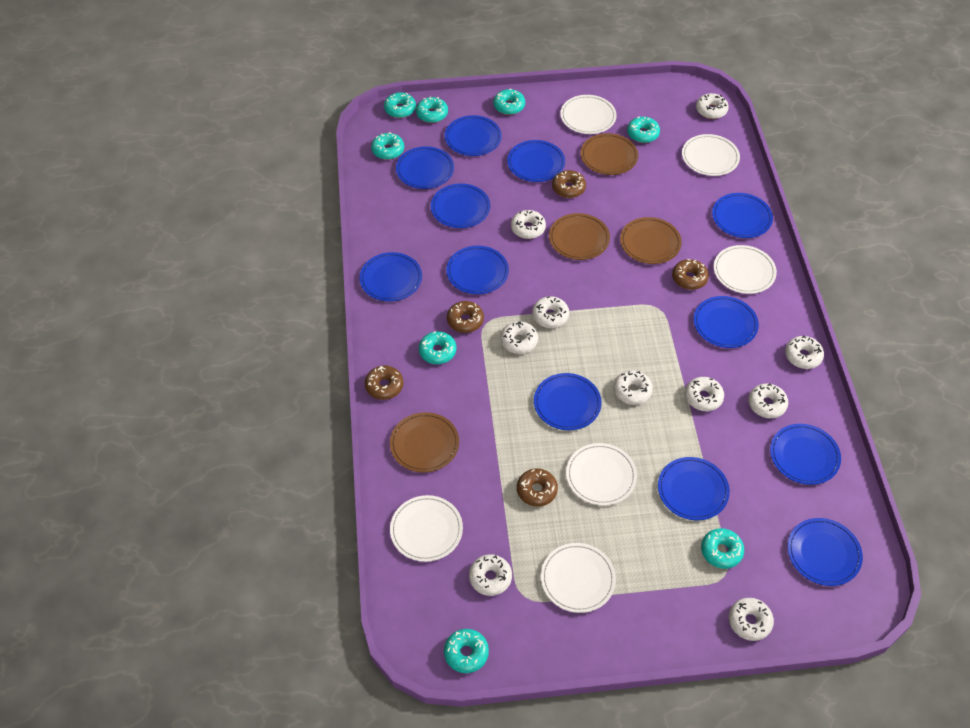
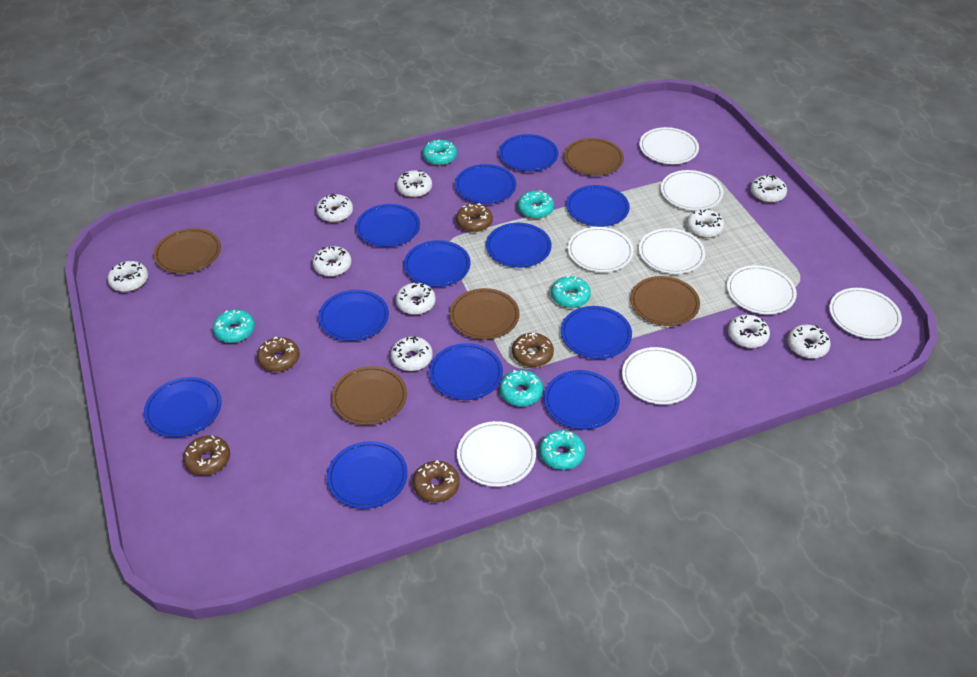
brown plate: 4 -> 5
turquoise donut: 8 -> 6
white plate: 6 -> 8

